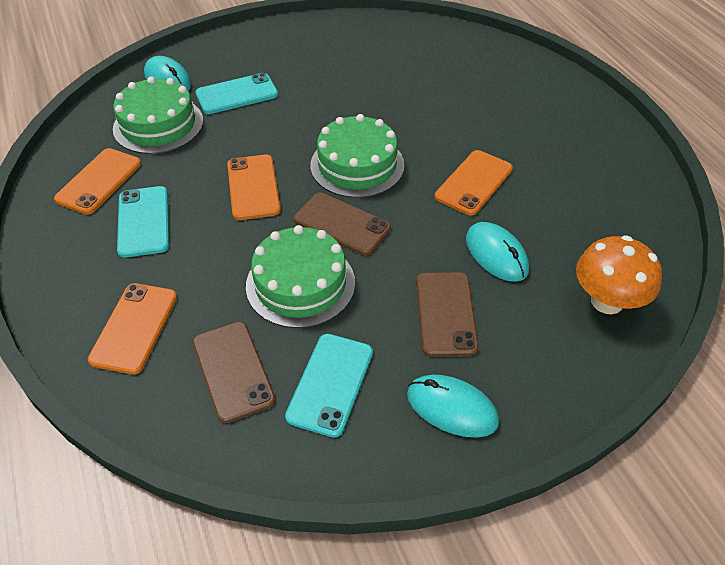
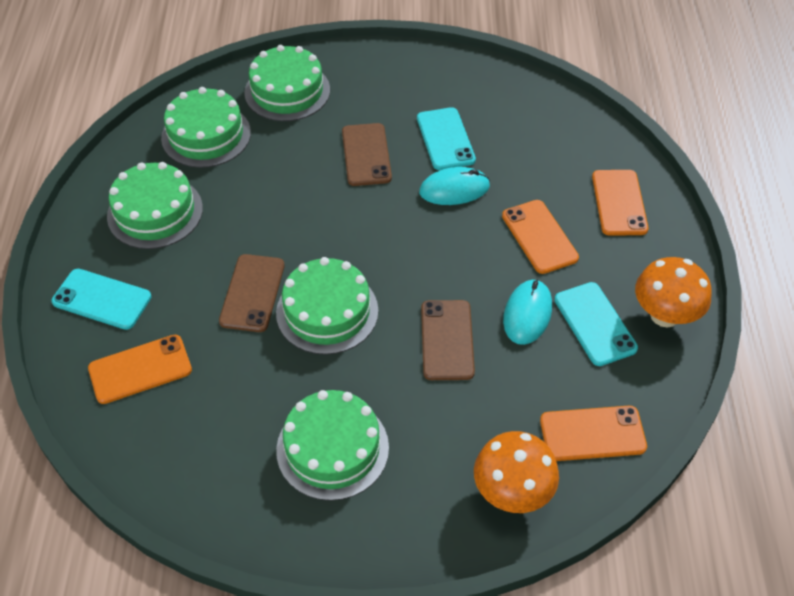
green cake: 3 -> 5
orange mushroom: 1 -> 2
turquoise mouse: 3 -> 2

